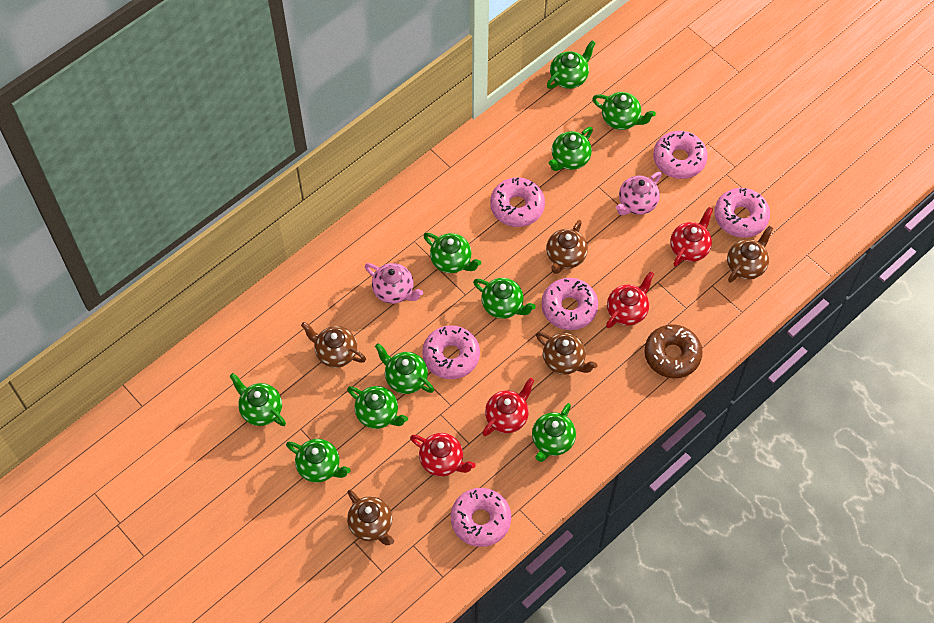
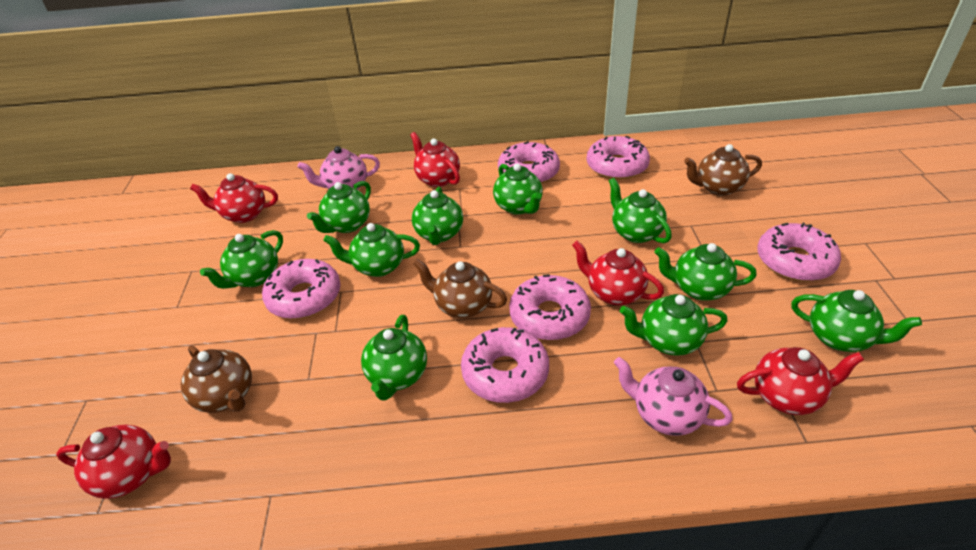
brown donut: 1 -> 0
brown teapot: 5 -> 3
red teapot: 4 -> 5

